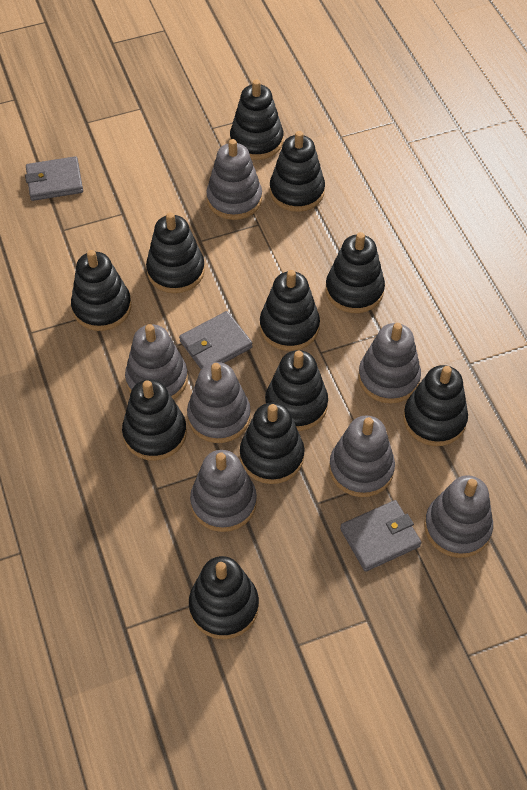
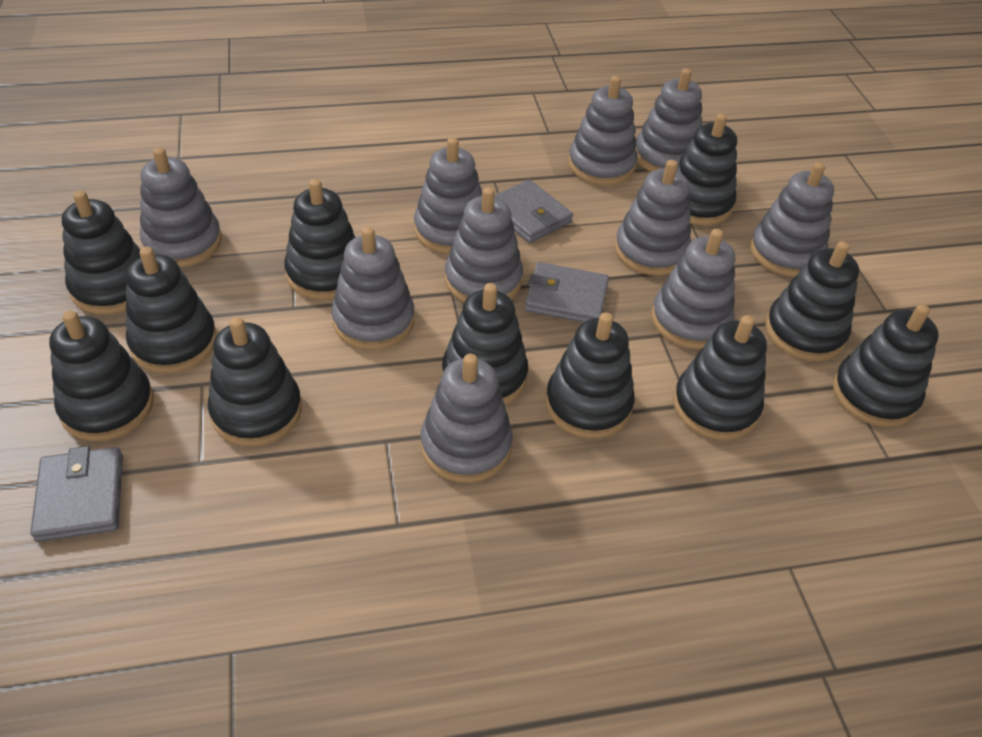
grey stacking toy: 7 -> 10

